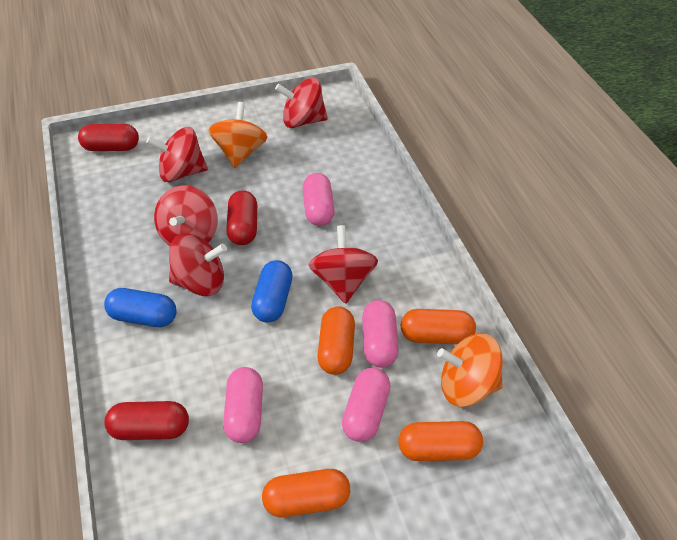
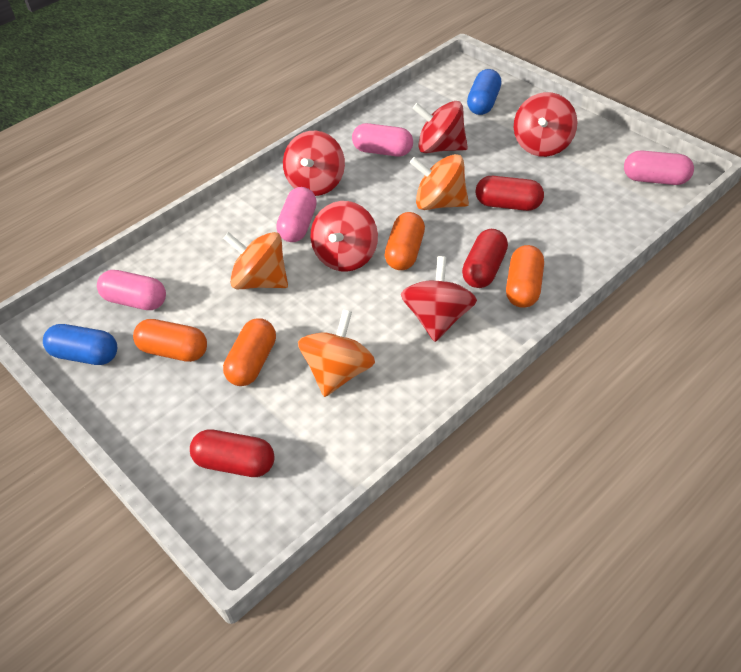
orange spinning top: 2 -> 3

